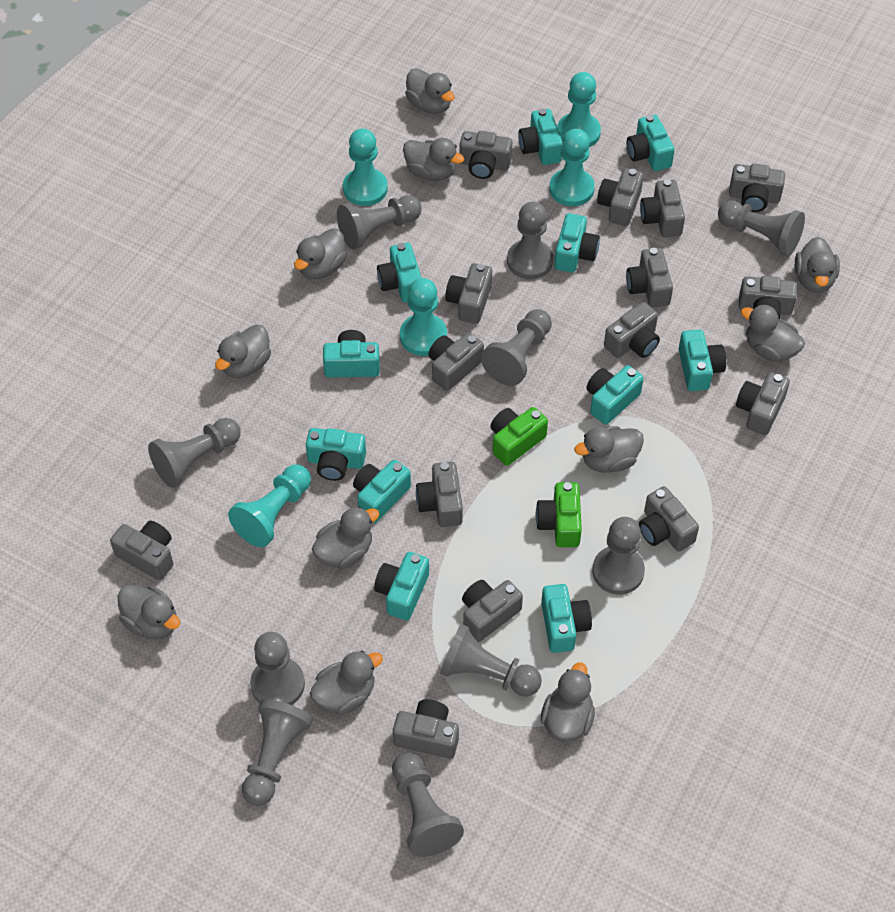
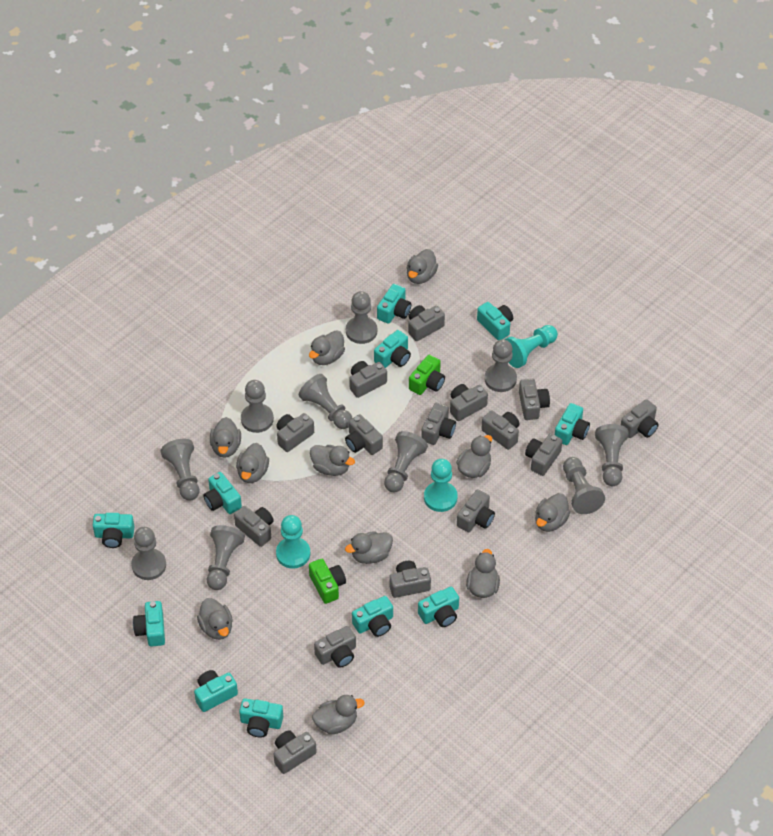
turquoise pawn: 5 -> 3

